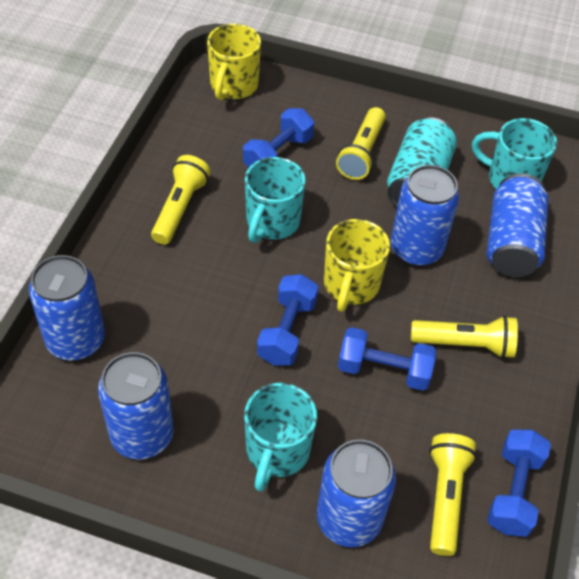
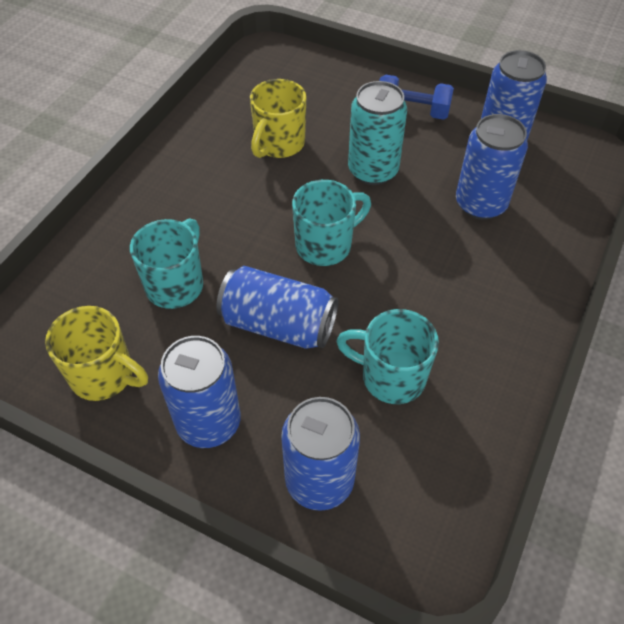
blue dumbbell: 4 -> 1
yellow flashlight: 4 -> 0

